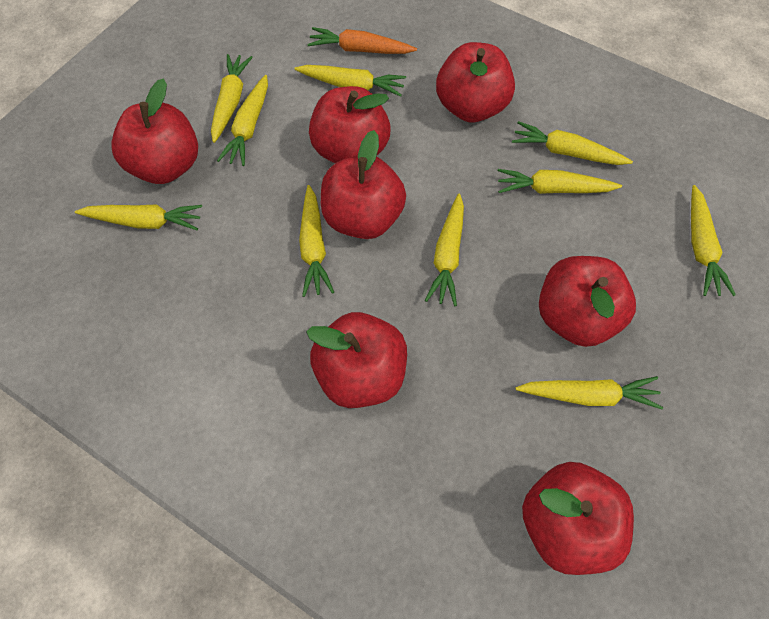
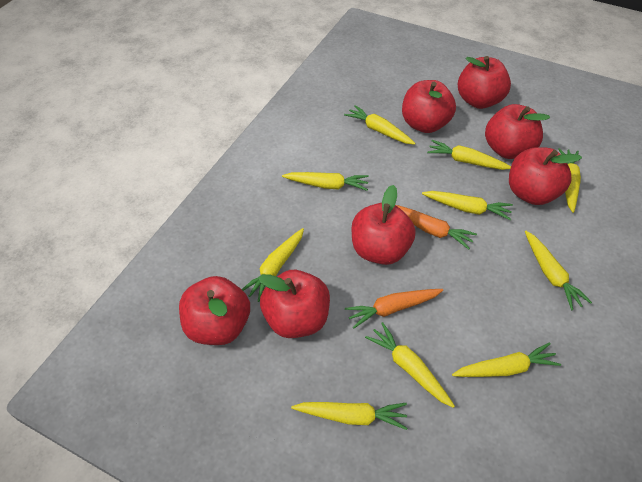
orange carrot: 1 -> 2

